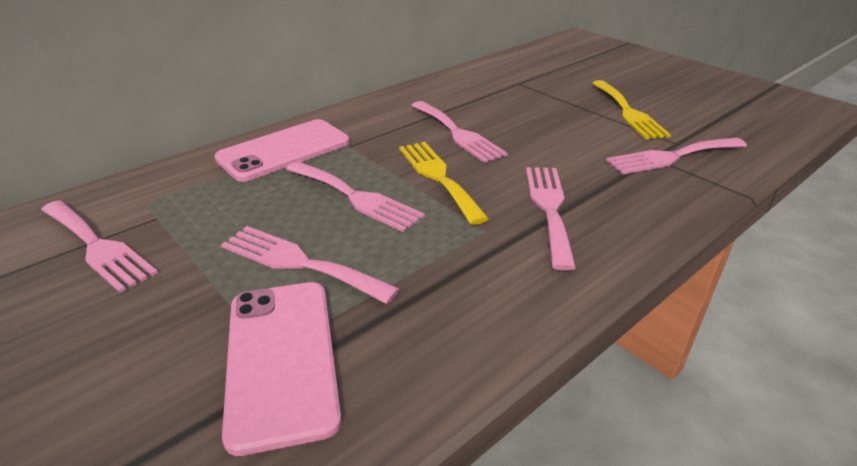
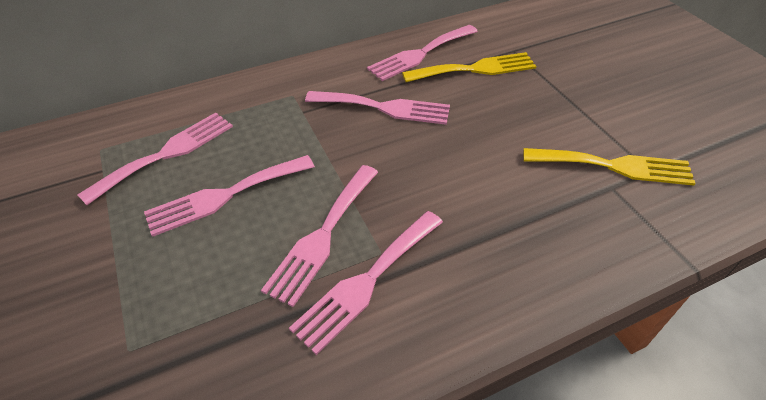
pink phone: 2 -> 0

